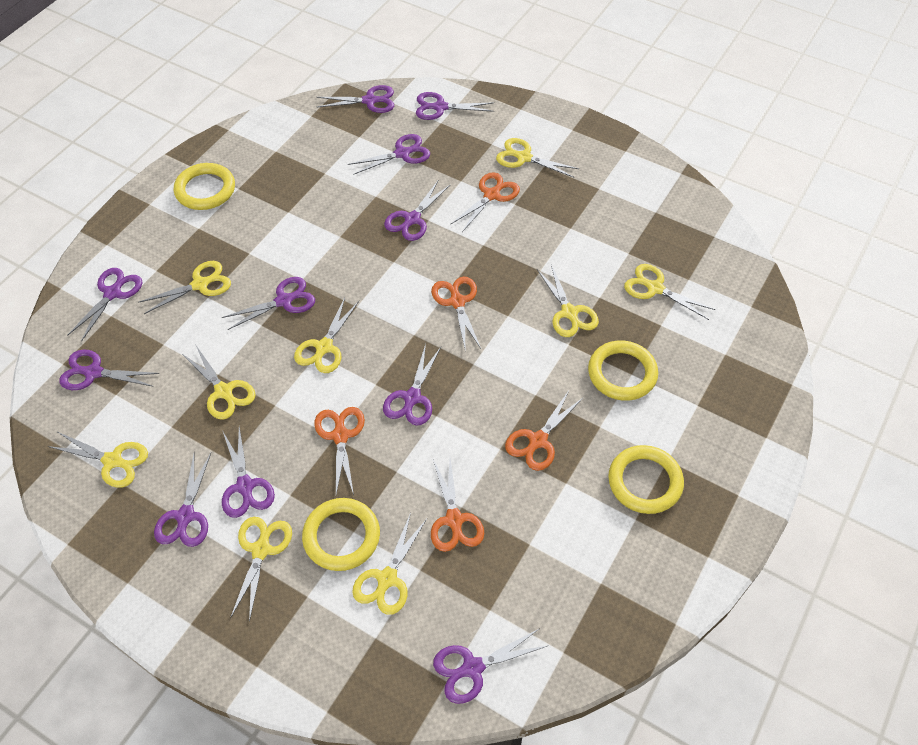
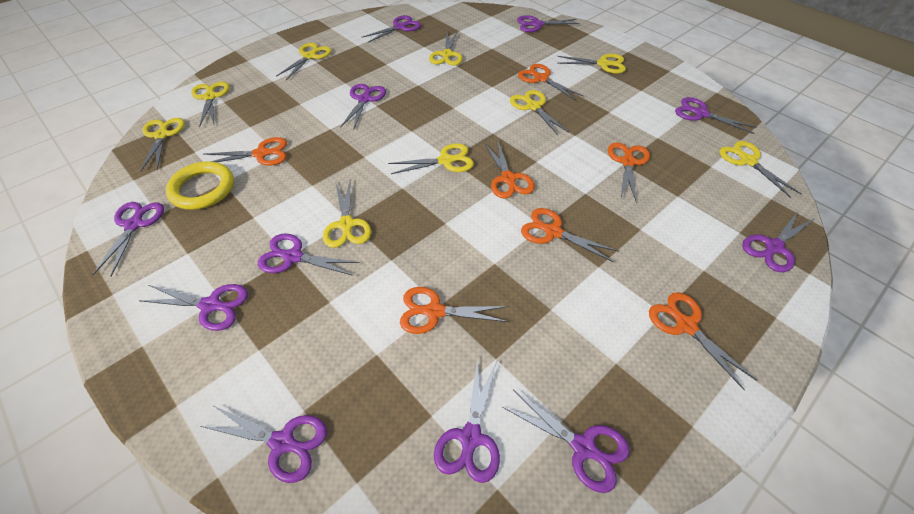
orange scissors: 5 -> 7
yellow ring: 4 -> 1

